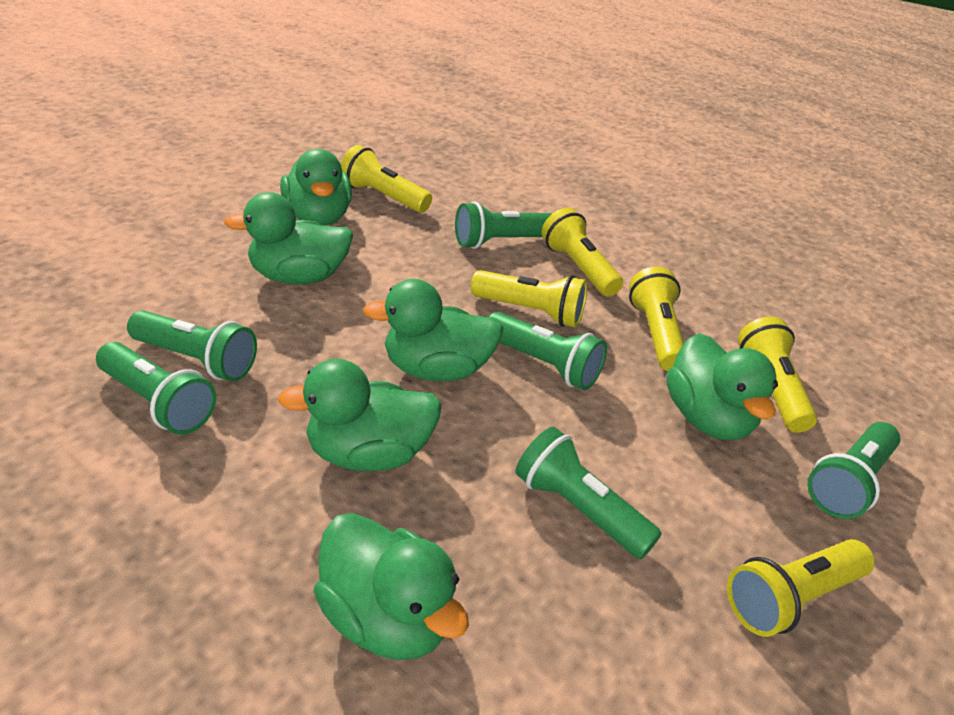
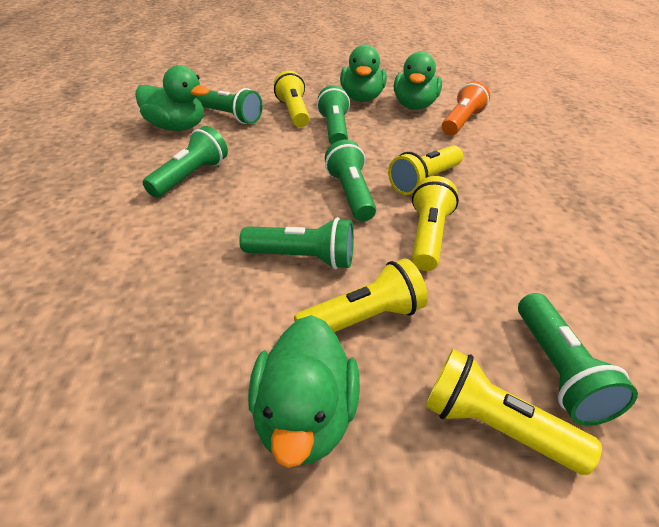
green duck: 6 -> 4
orange flashlight: 0 -> 1
yellow flashlight: 6 -> 5

